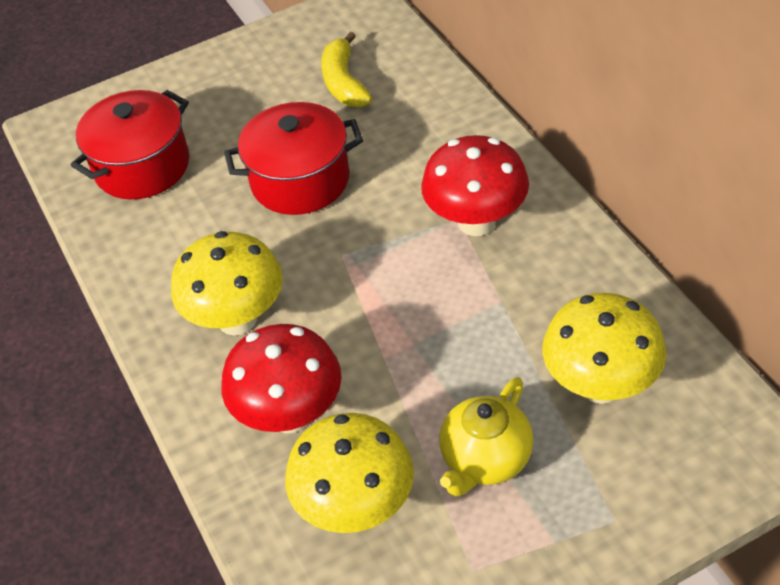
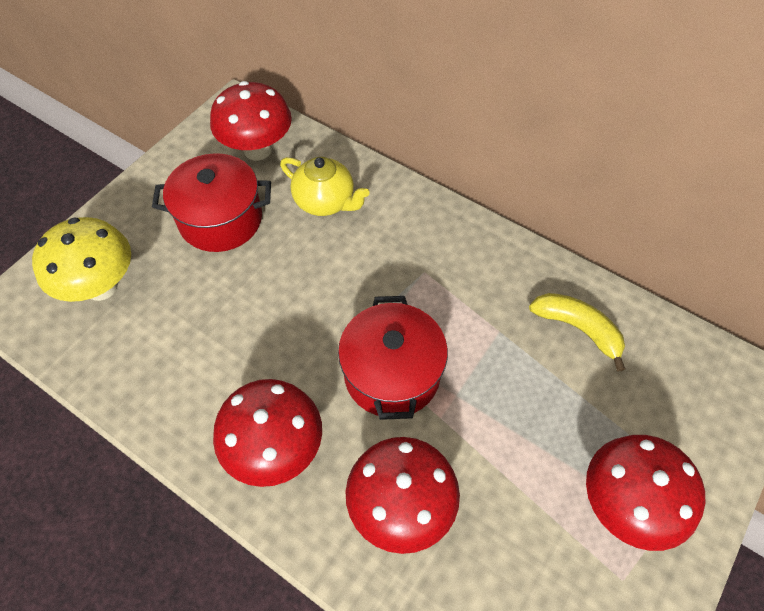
red mushroom: 2 -> 4
yellow mushroom: 3 -> 1

